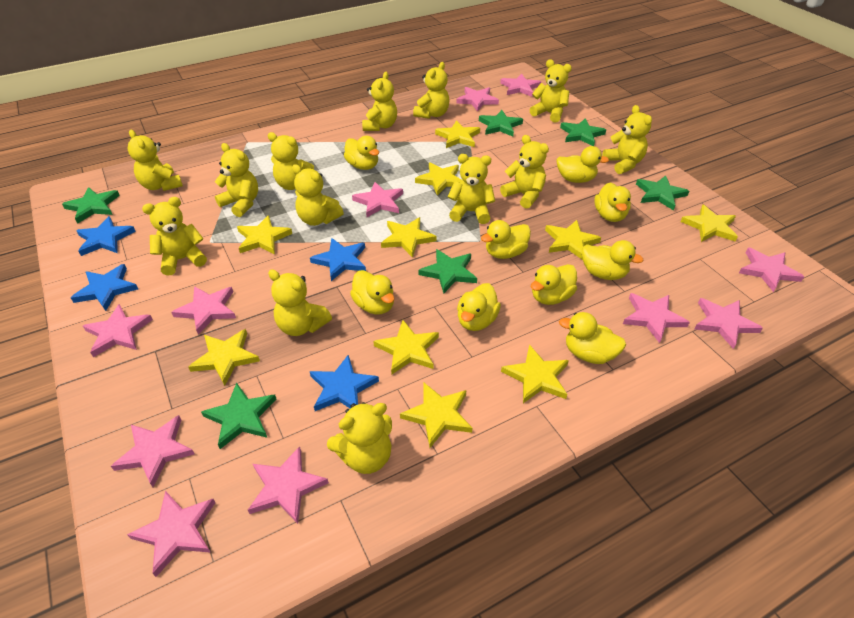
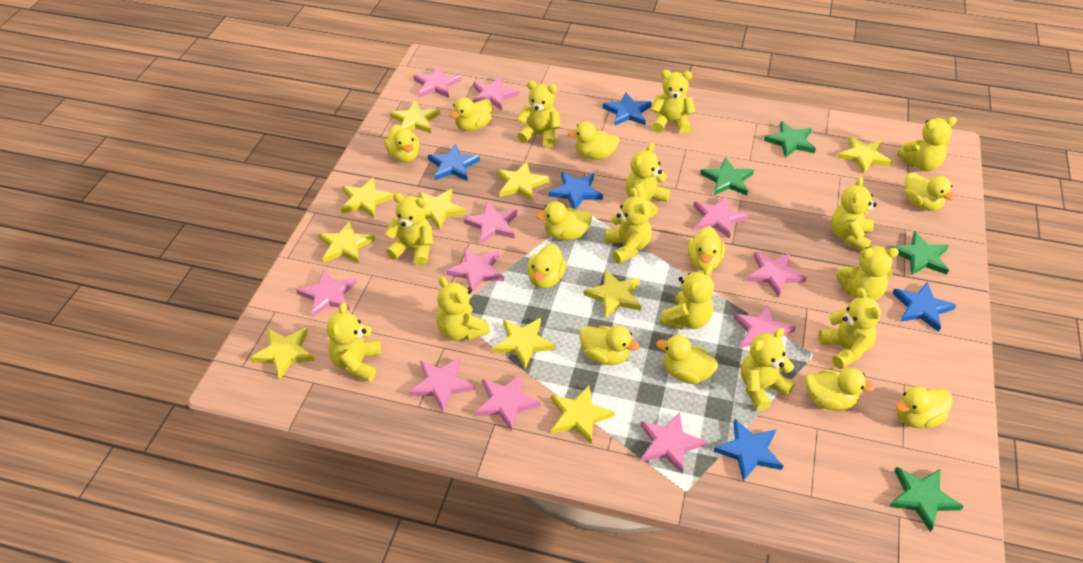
blue star: 4 -> 5
green star: 6 -> 4
yellow duck: 9 -> 11

